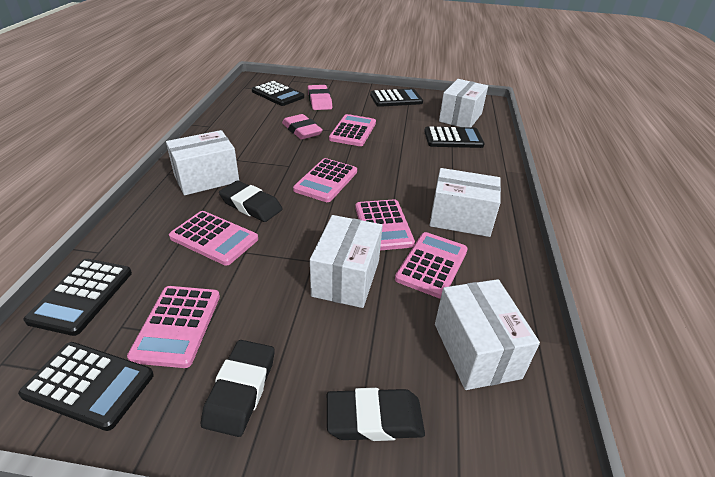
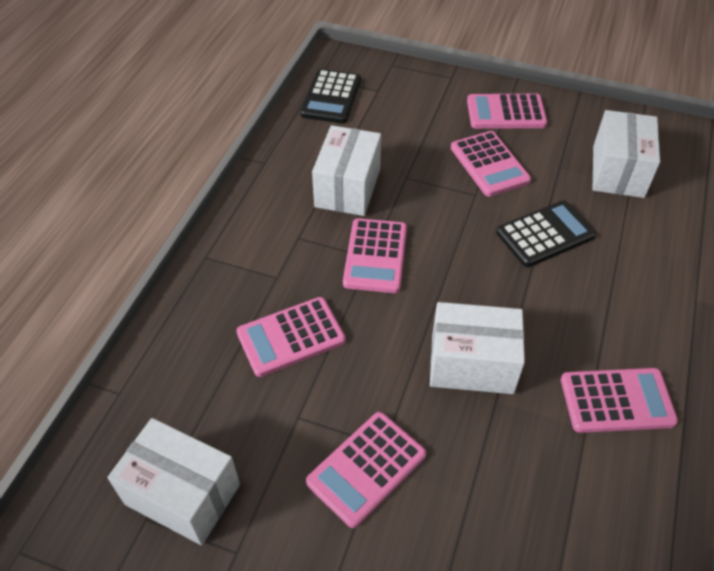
black calculator: 5 -> 2
black eraser: 3 -> 0
pink eraser: 2 -> 0
white box: 5 -> 4

